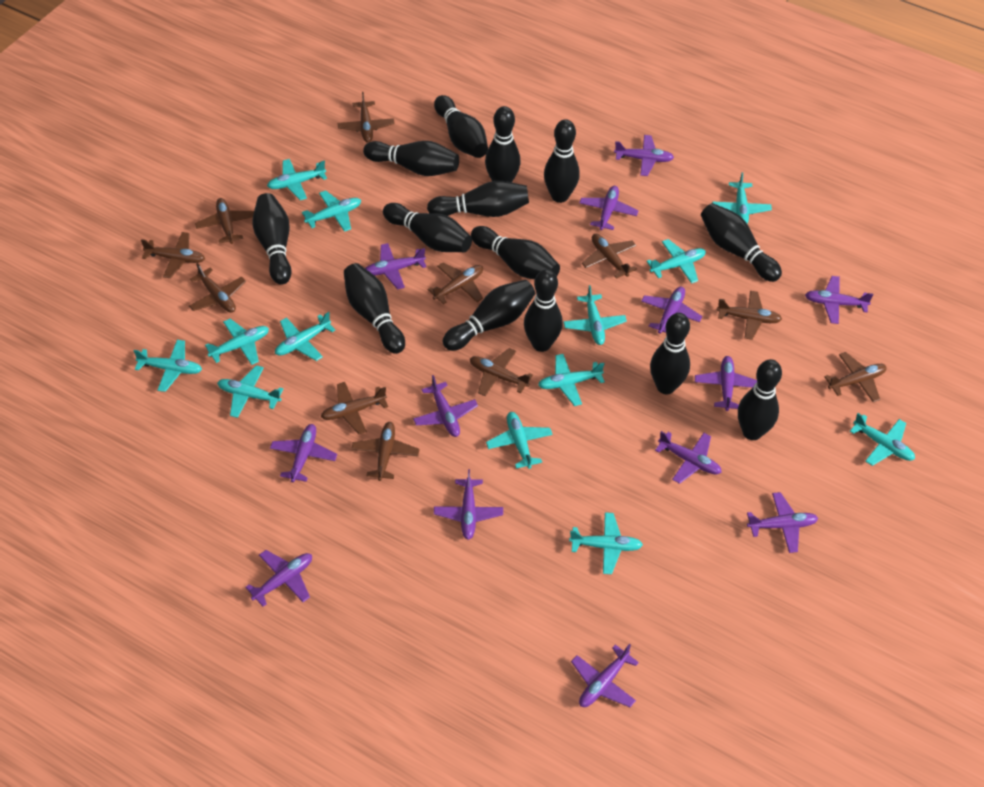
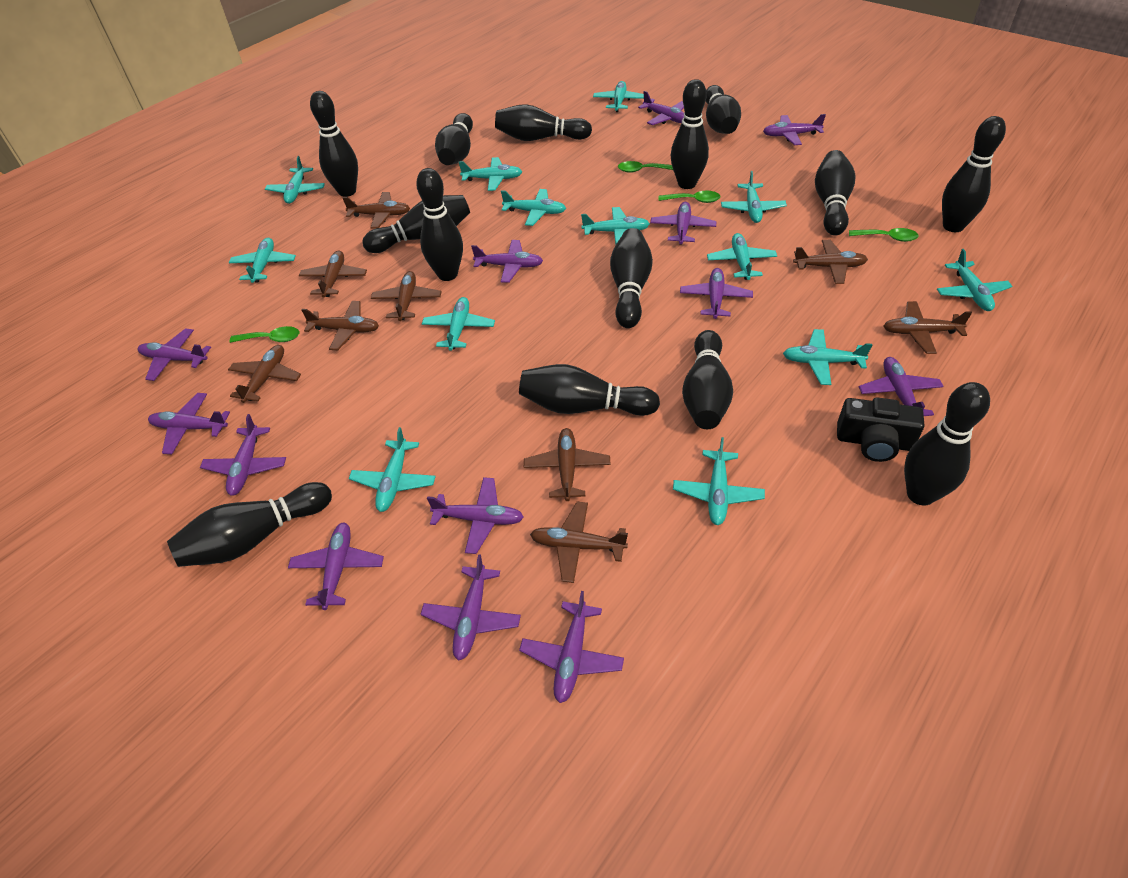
black camera: 0 -> 1
brown plane: 11 -> 9
green spoon: 0 -> 4

